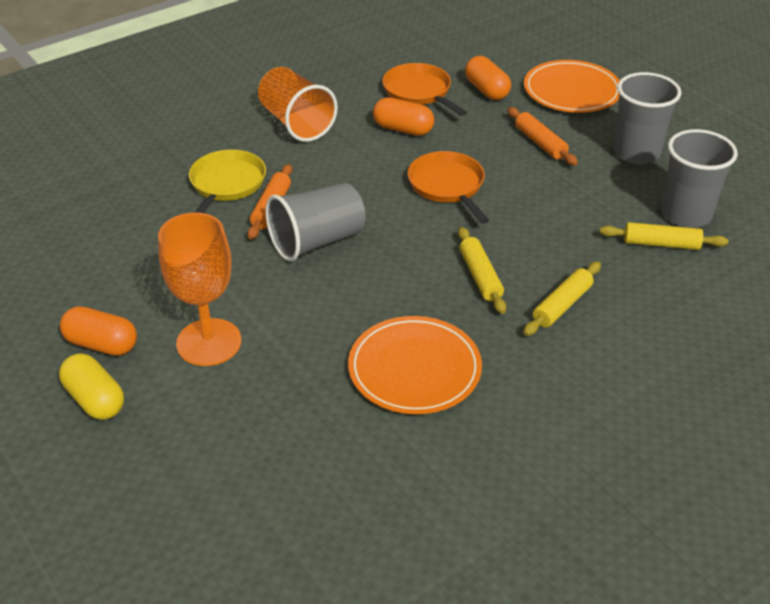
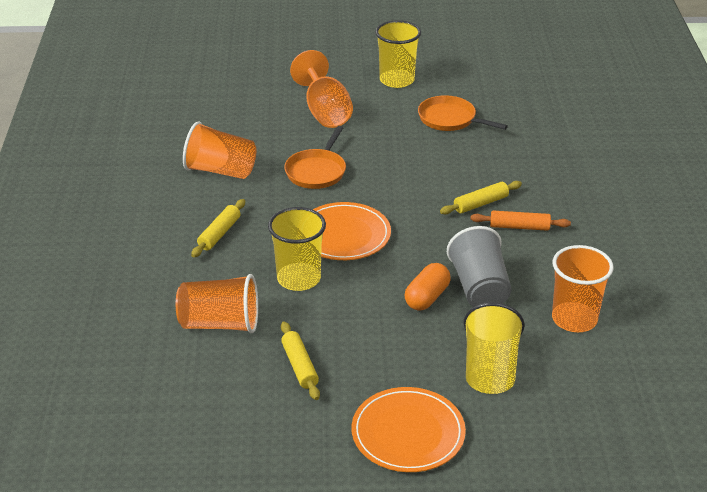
grey cup: 3 -> 1
orange capsule: 3 -> 1
orange cup: 1 -> 3
orange rolling pin: 2 -> 1
yellow capsule: 1 -> 0
yellow cup: 0 -> 3
yellow pan: 1 -> 0

